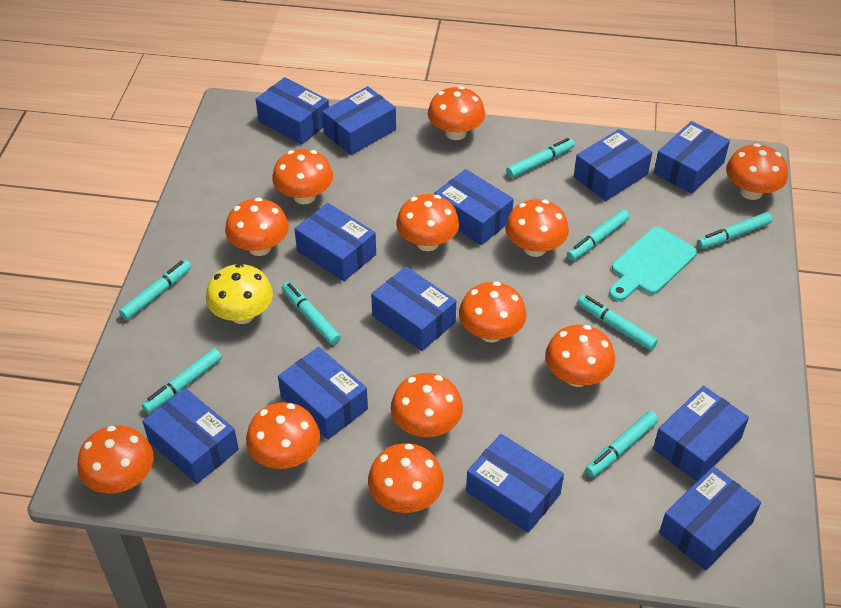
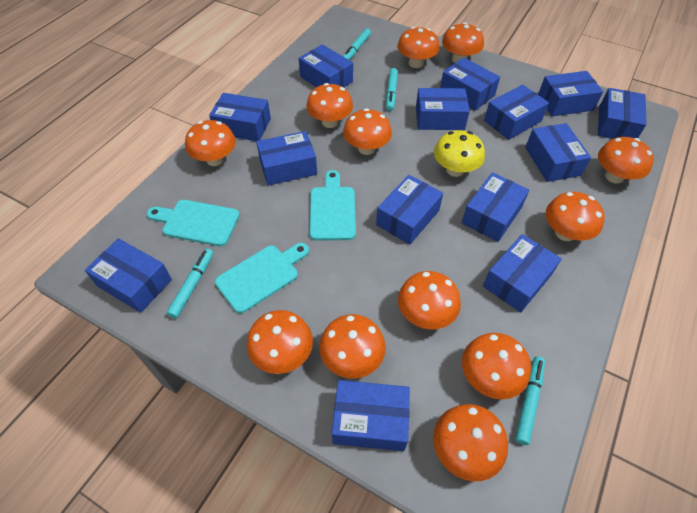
blue box: 12 -> 14
turquoise cutting board: 1 -> 3
turquoise marker: 8 -> 4

